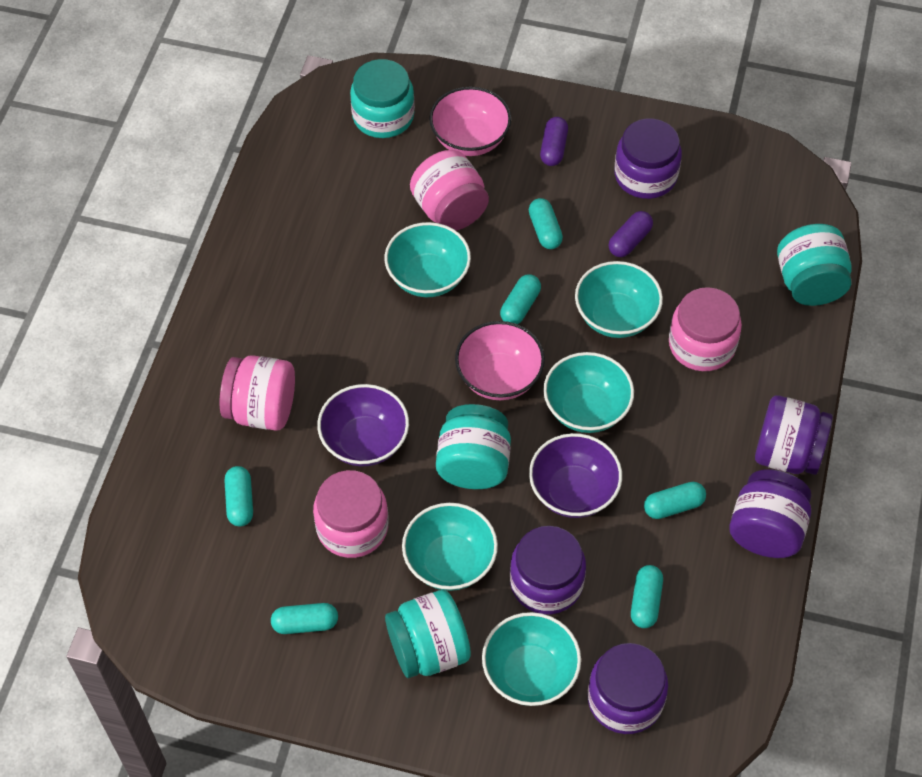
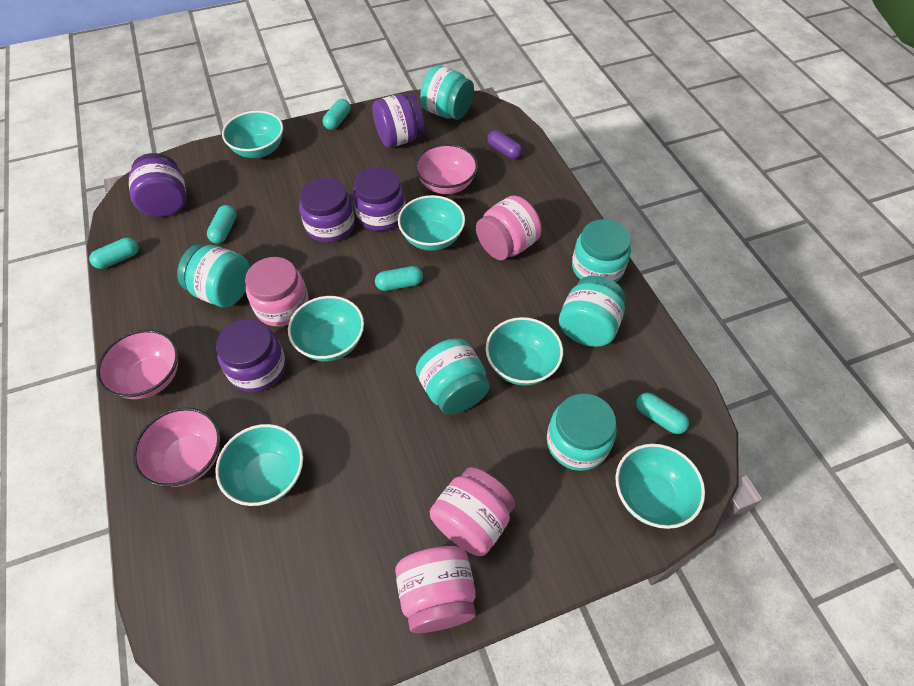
pink bowl: 2 -> 3
purple bowl: 2 -> 0
purple capsule: 2 -> 1
turquoise bowl: 5 -> 6
turquoise capsule: 6 -> 5
turquoise jar: 4 -> 6

